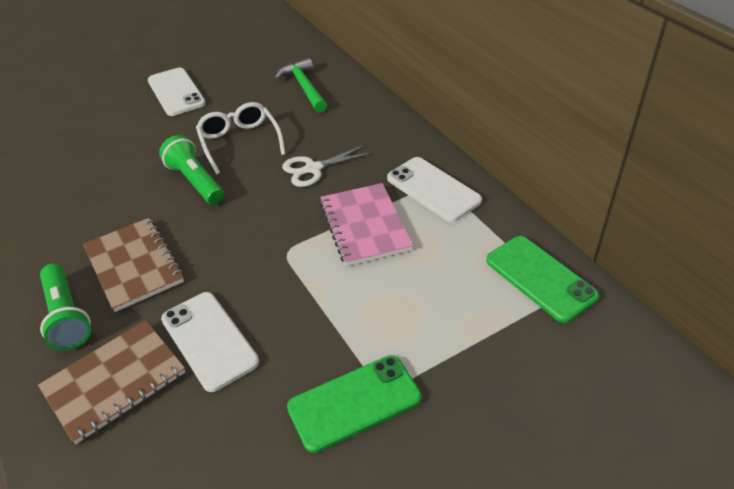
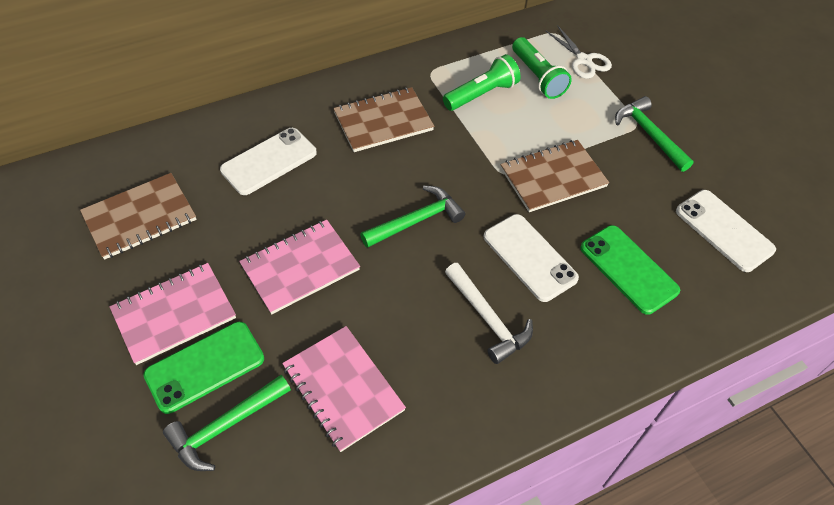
brown notebook: 2 -> 3
green hammer: 1 -> 3
pink notebook: 1 -> 3
white glasses: 1 -> 0
white hammer: 0 -> 1

